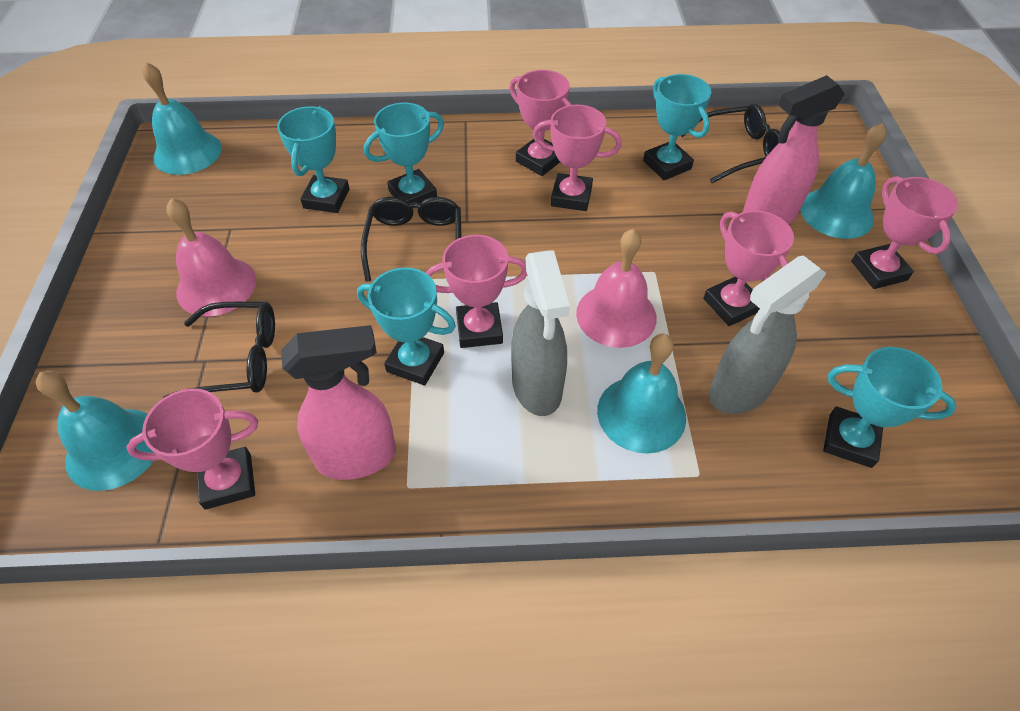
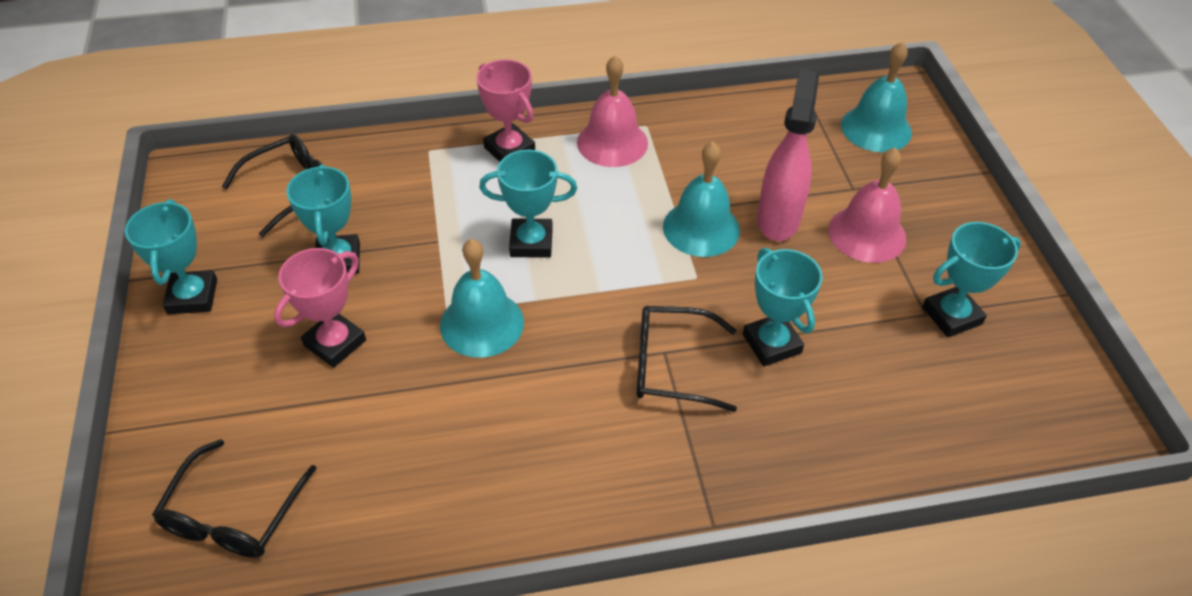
grey spray bottle: 2 -> 0
pink spray bottle: 2 -> 1
pink trophy: 6 -> 2
turquoise bell: 4 -> 3

